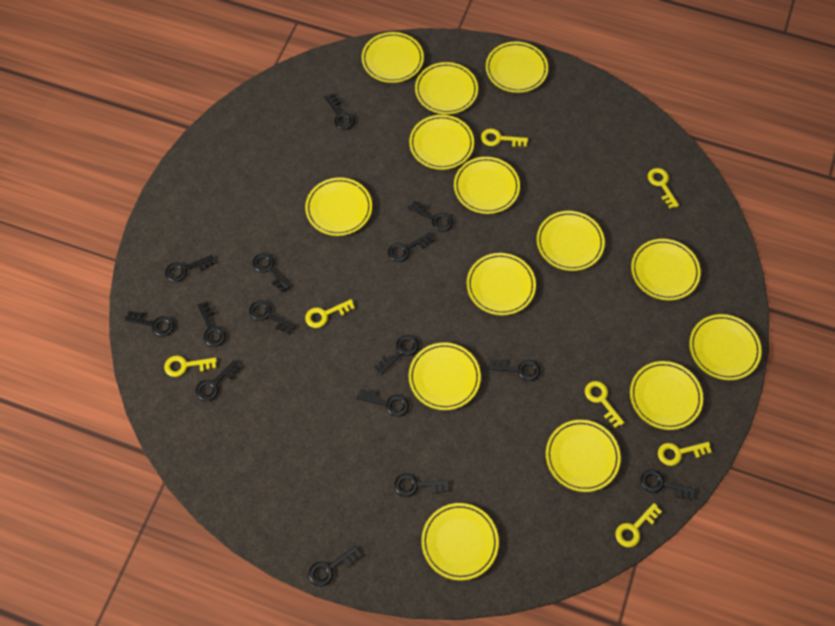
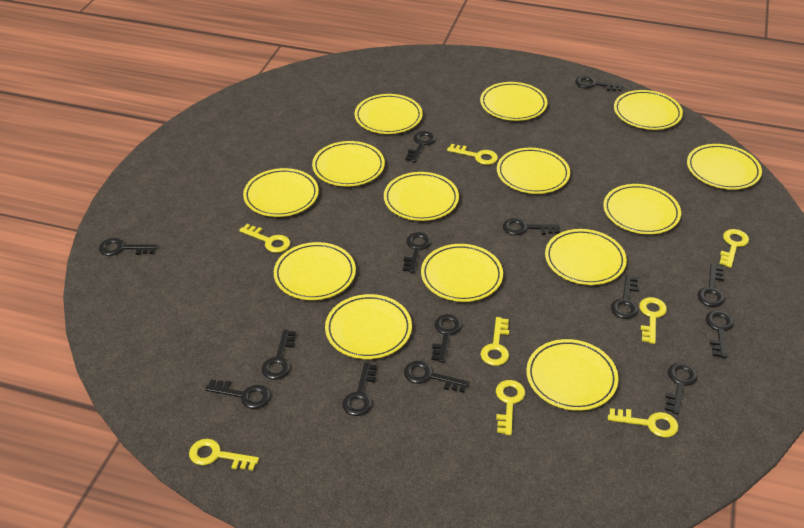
black key: 15 -> 14
yellow key: 7 -> 8

